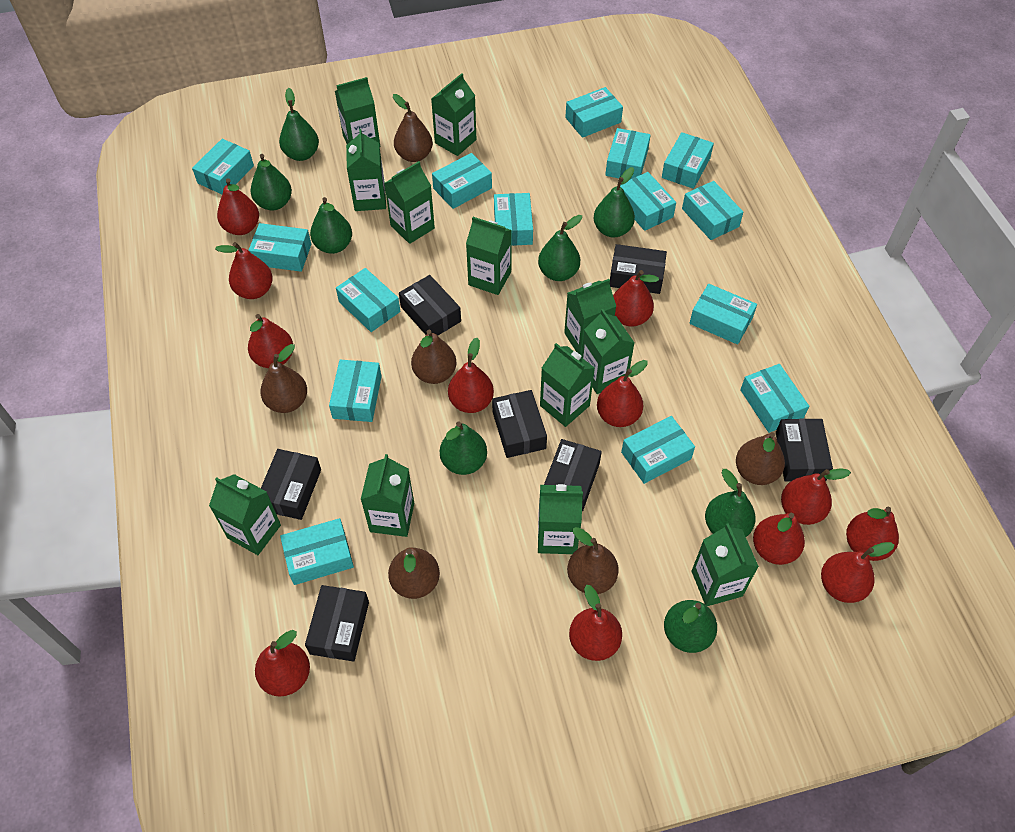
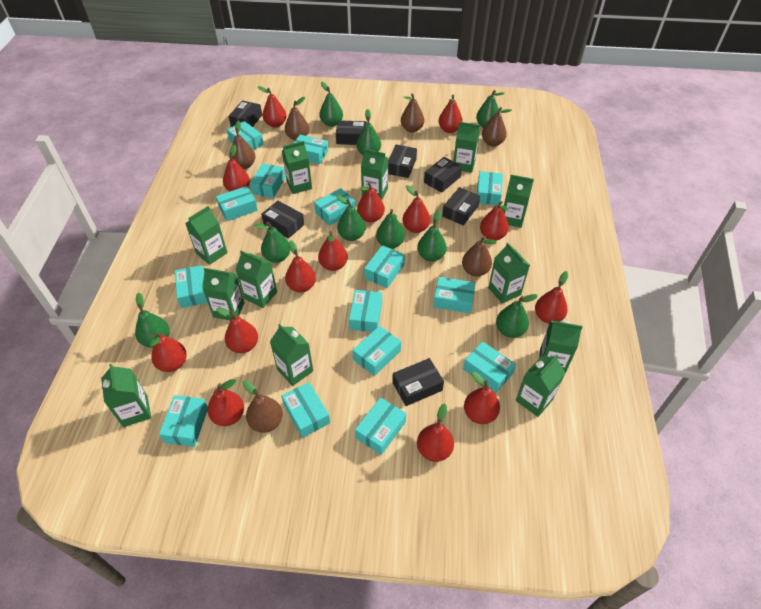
green pear: 8 -> 9
red pear: 12 -> 14

